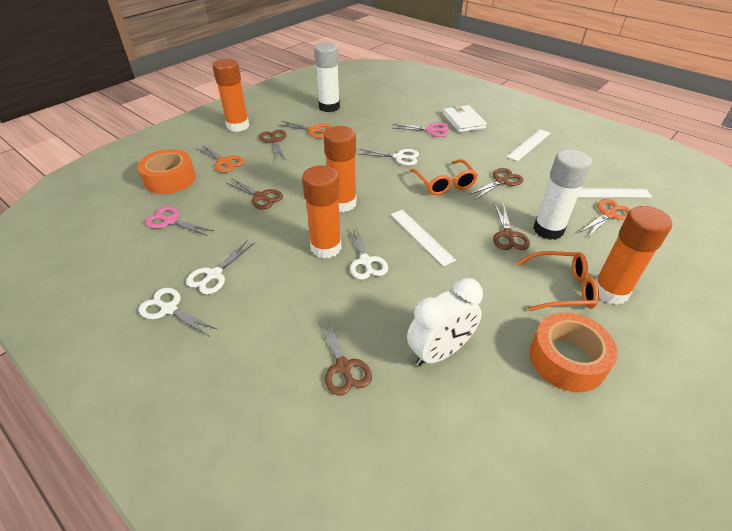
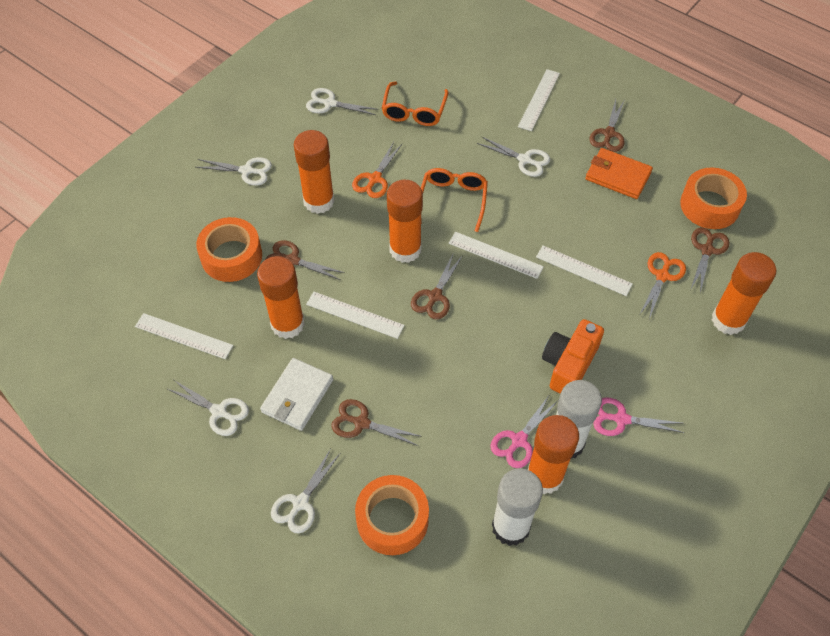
orange camera: 0 -> 1
orange glue stick: 4 -> 5
orange scissors: 3 -> 2
orange tape: 2 -> 3
orange wallet: 0 -> 1
white clock: 1 -> 0
white ruler: 3 -> 5
white scissors: 4 -> 5

